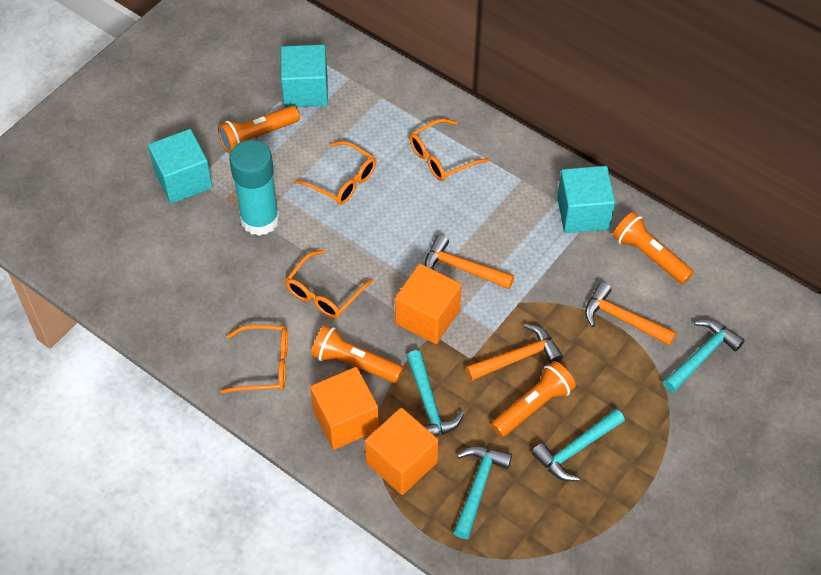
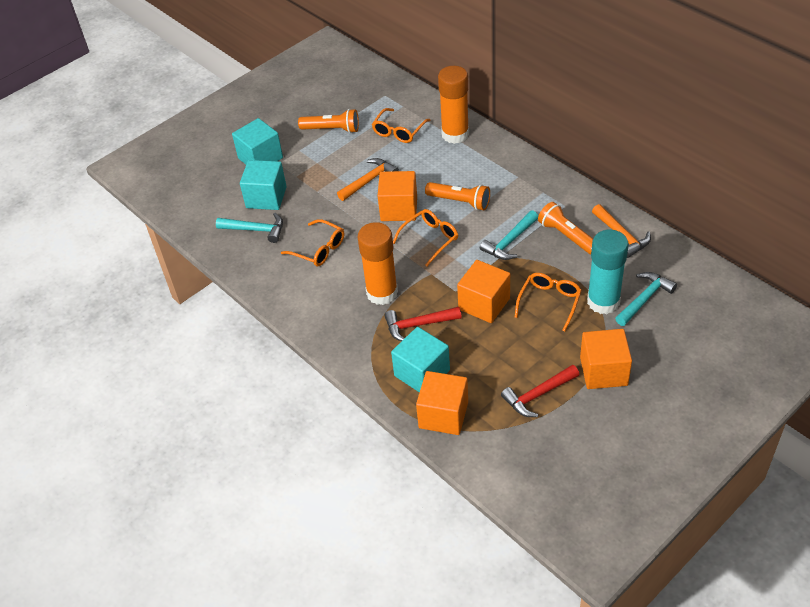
orange cube: 3 -> 4
orange flashlight: 4 -> 3
orange glue stick: 0 -> 2
orange hammer: 3 -> 2
red hammer: 0 -> 2
turquoise hammer: 4 -> 3

